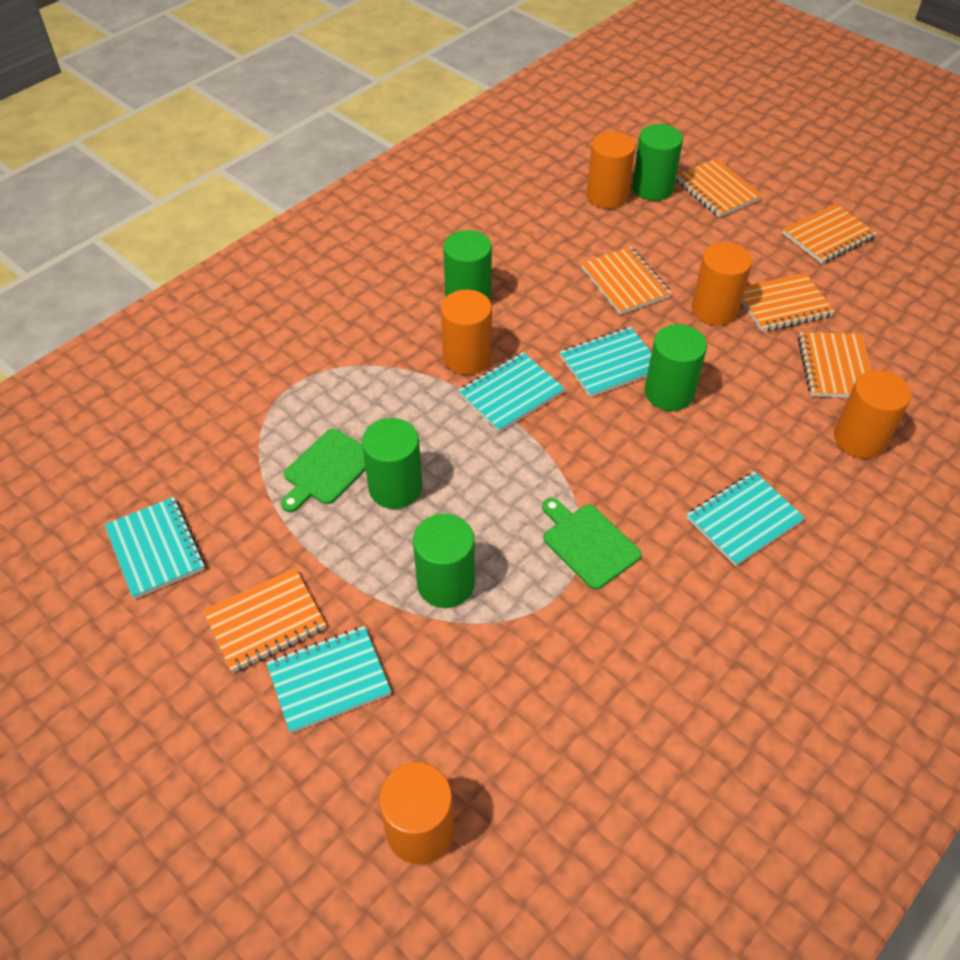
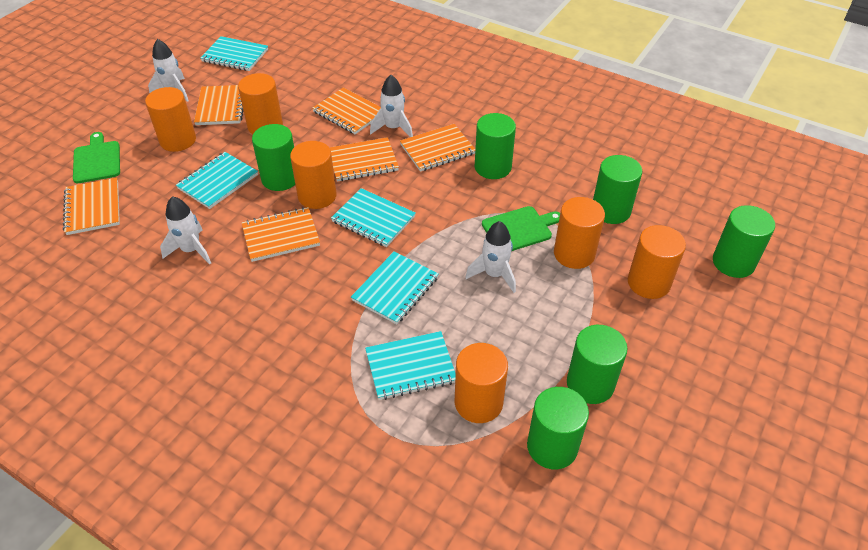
green cylinder: 5 -> 6
orange cylinder: 5 -> 6
white rocket: 0 -> 4

